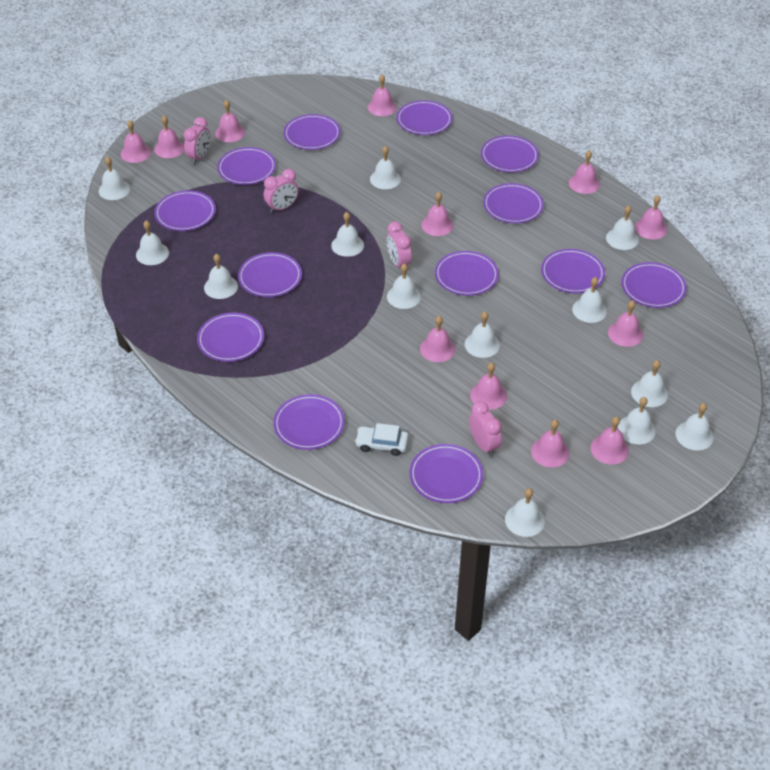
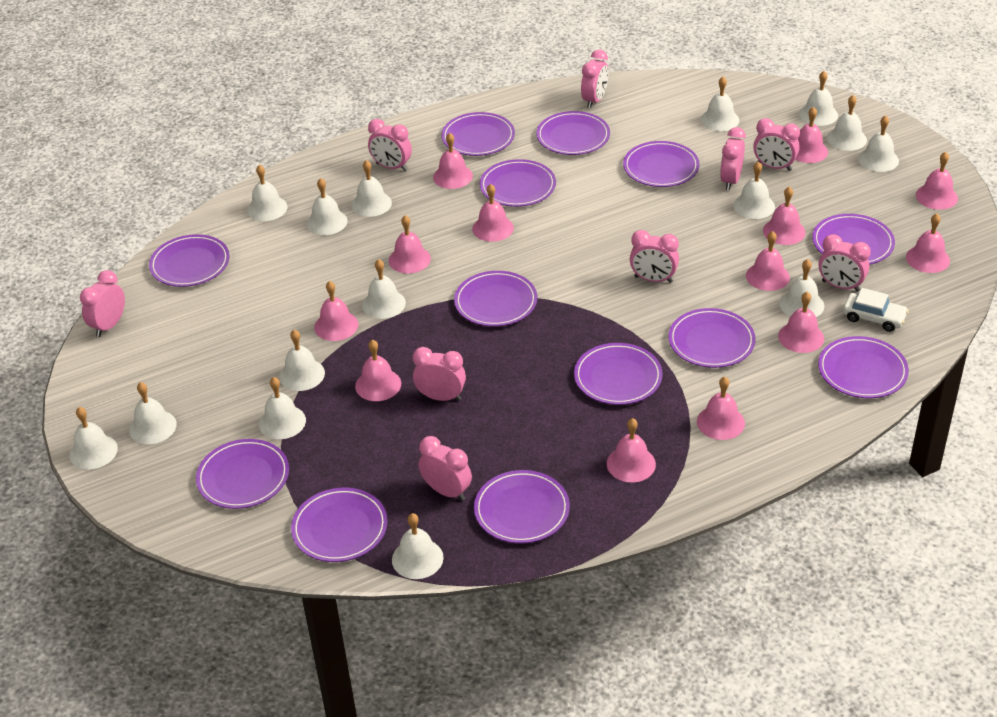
pink bell: 12 -> 13
pink clock: 4 -> 9
white bell: 13 -> 15

